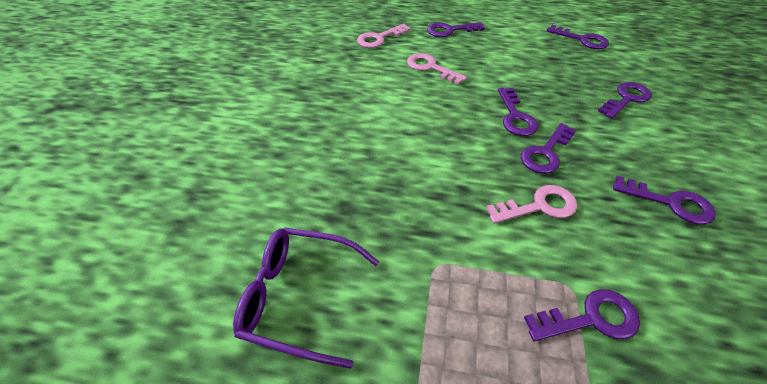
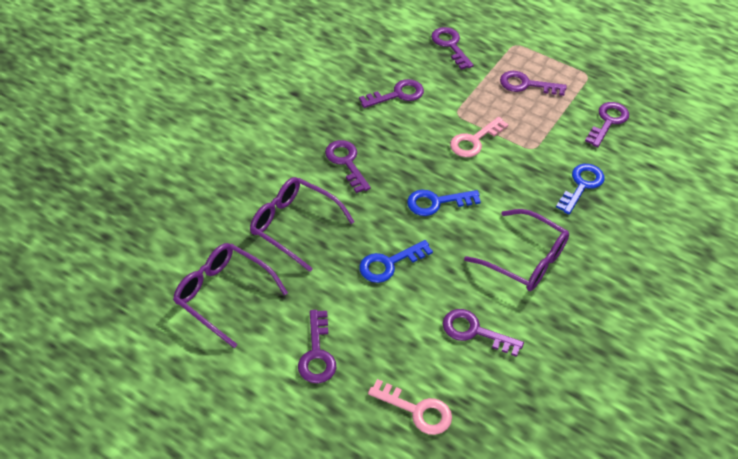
blue key: 0 -> 3
pink key: 3 -> 2
purple glasses: 1 -> 3

